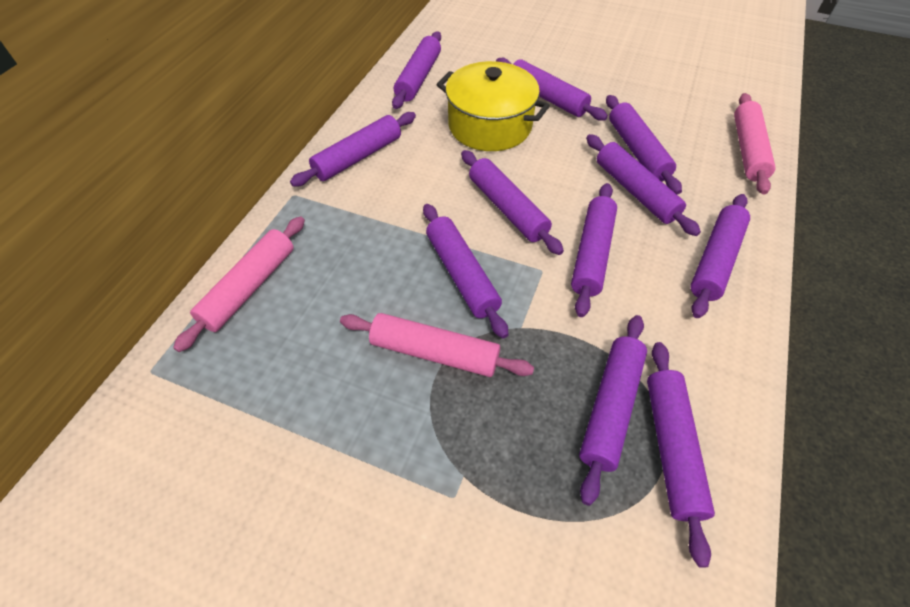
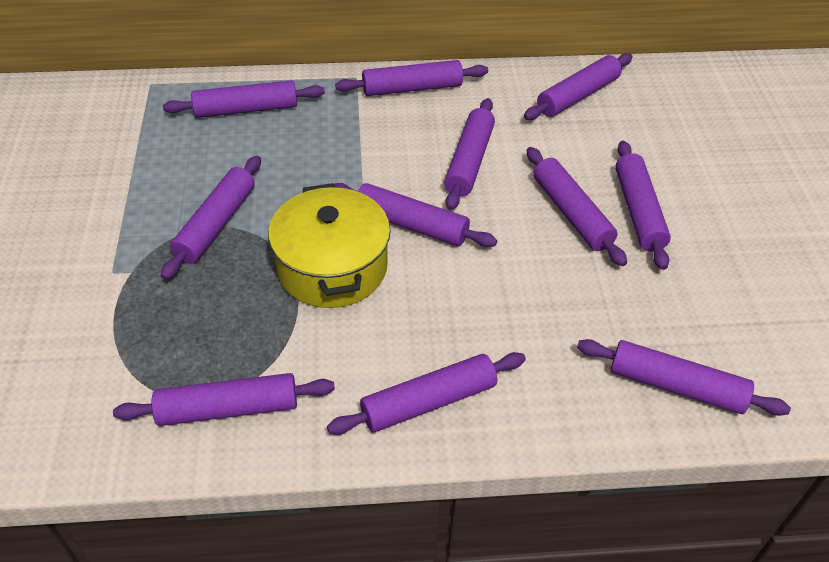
pink rolling pin: 3 -> 0

